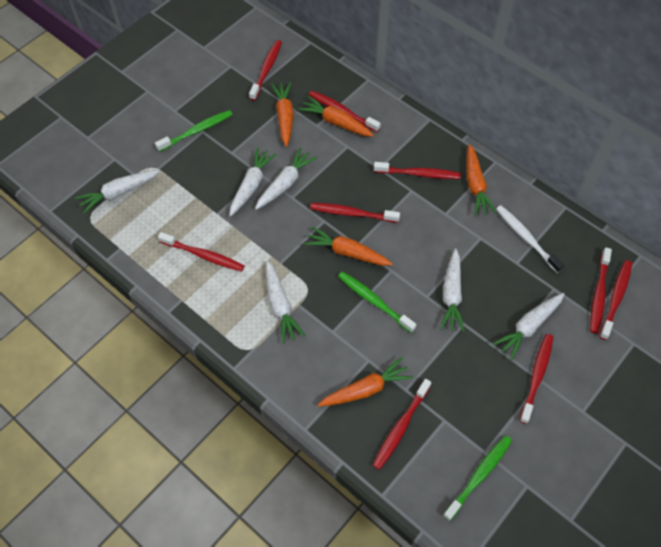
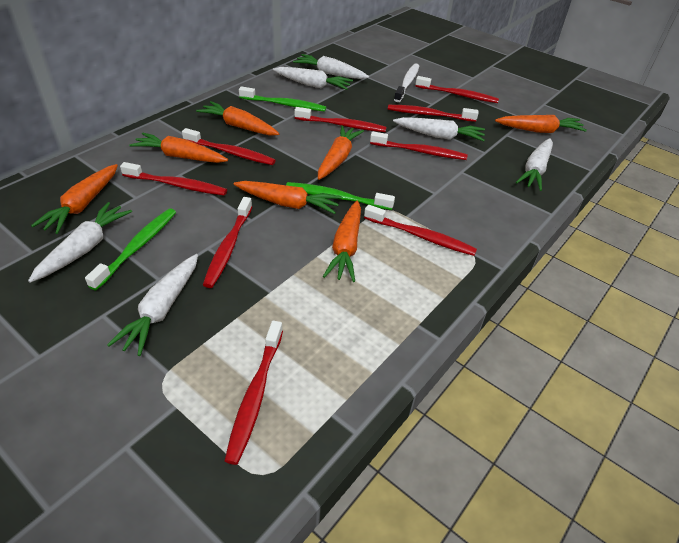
orange carrot: 5 -> 7

